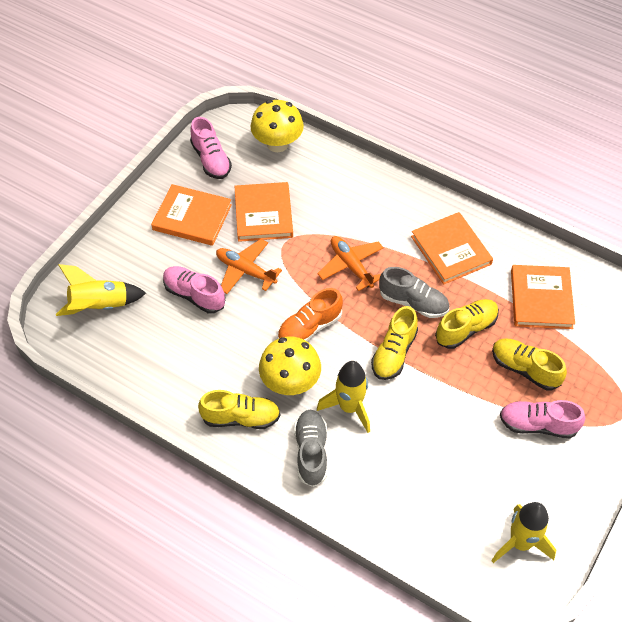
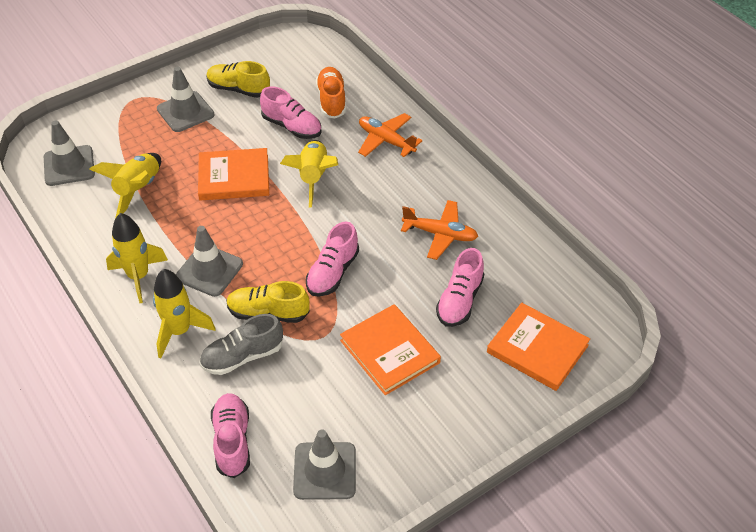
grey shoe: 2 -> 1
grey traffic cone: 0 -> 4
orange book: 4 -> 3
pink shoe: 3 -> 4
yellow mushroom: 2 -> 0
yellow rocket: 3 -> 4
yellow shoe: 4 -> 2

